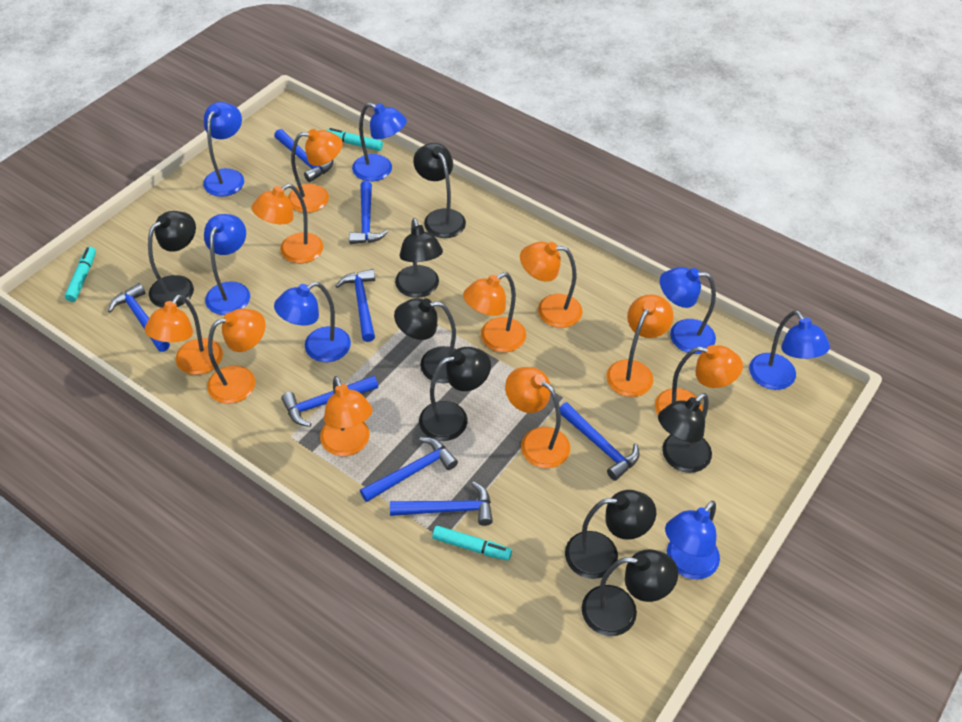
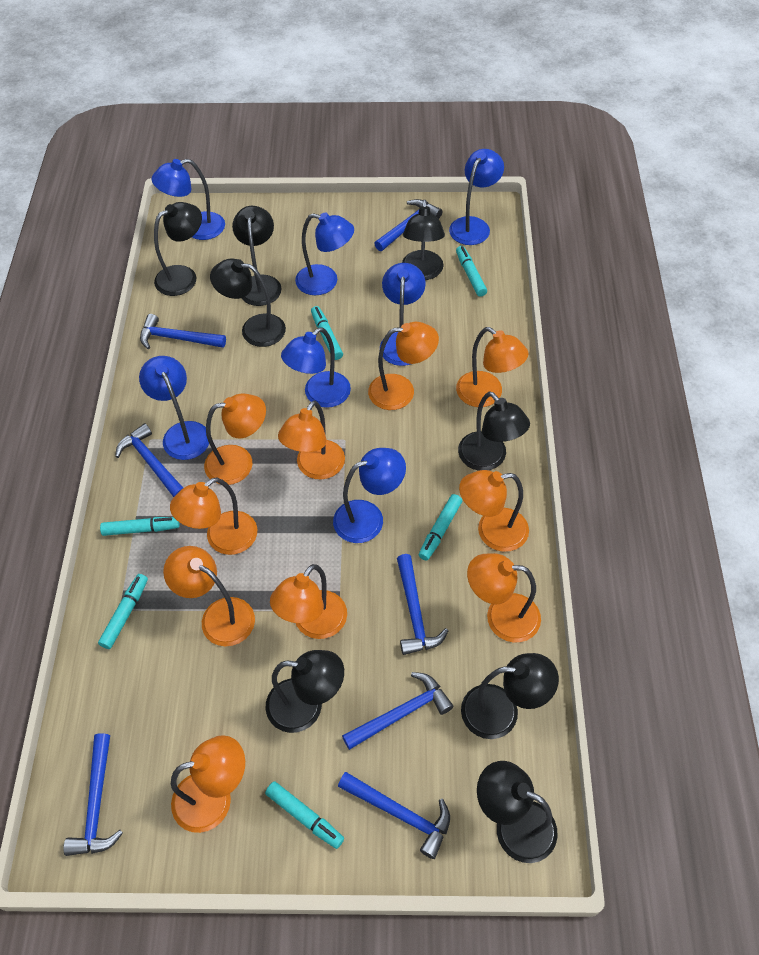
blue hammer: 8 -> 7
turquoise marker: 3 -> 6

